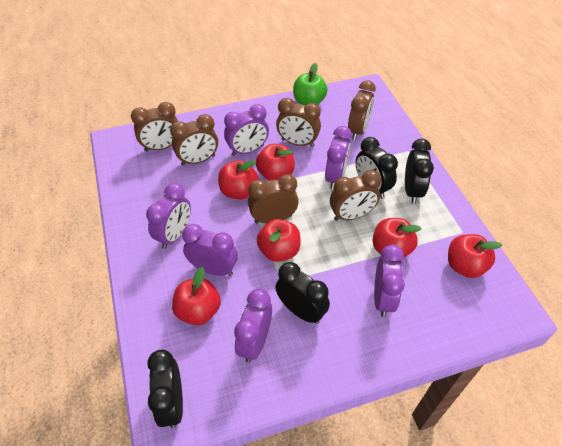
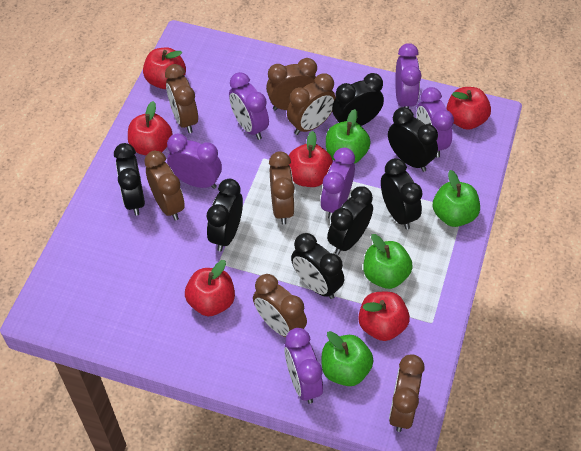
black clock: 4 -> 7
brown clock: 6 -> 7
green apple: 1 -> 4

